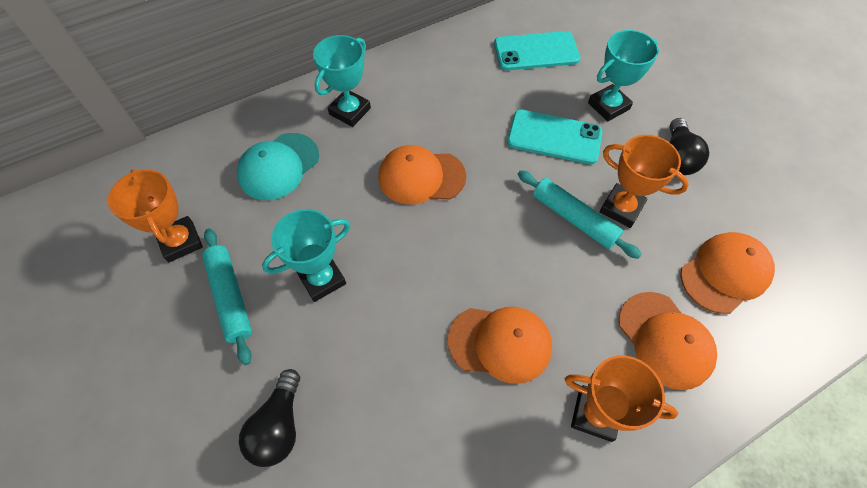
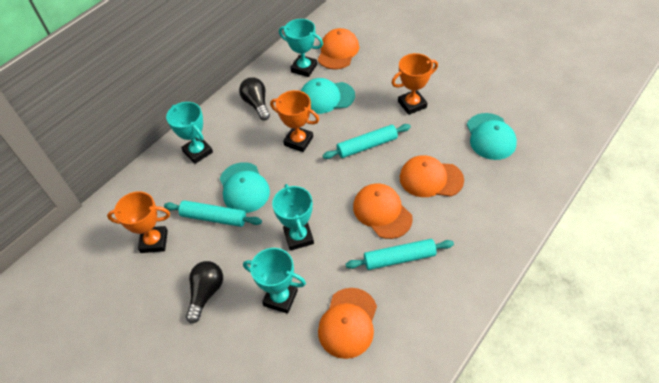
turquoise cap: 1 -> 3
turquoise phone: 2 -> 0
turquoise rolling pin: 2 -> 3
turquoise trophy: 3 -> 4

